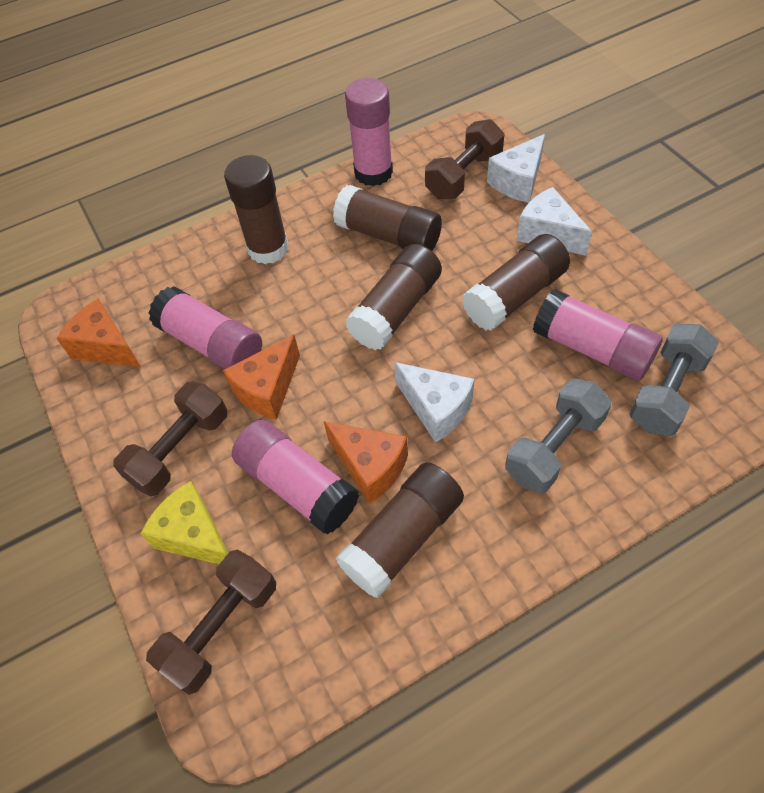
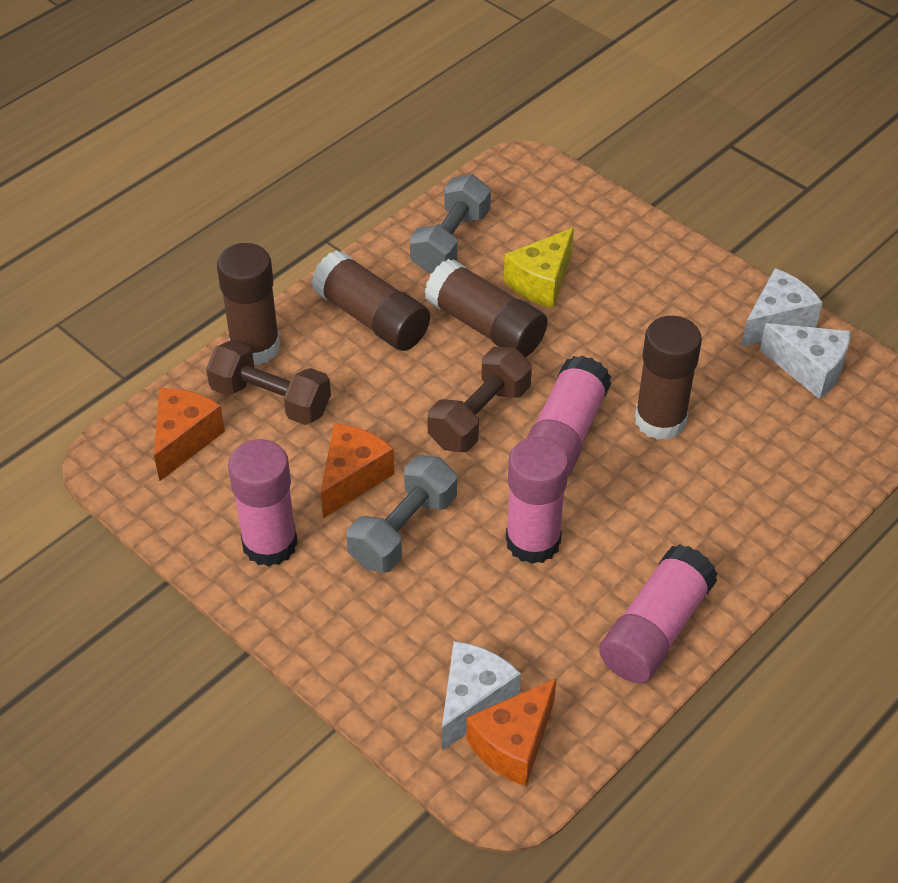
brown dumbbell: 3 -> 2
brown glue stick: 5 -> 4

